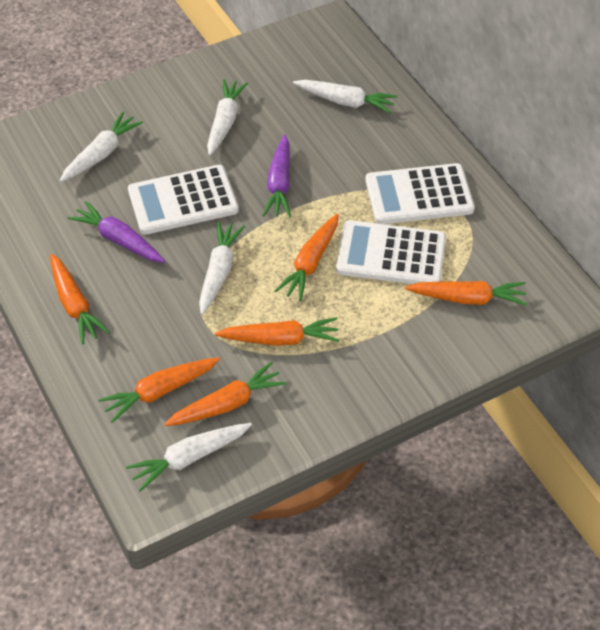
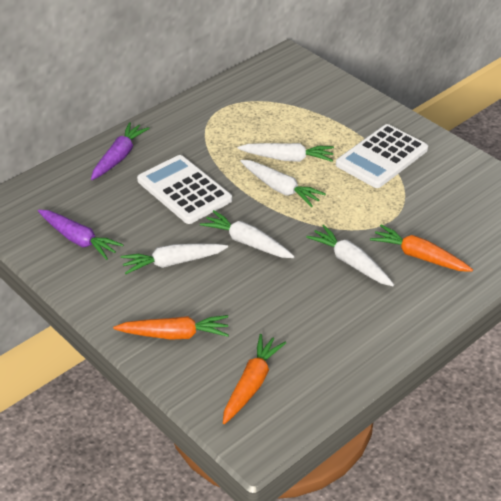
orange carrot: 6 -> 3
white calculator: 3 -> 2

